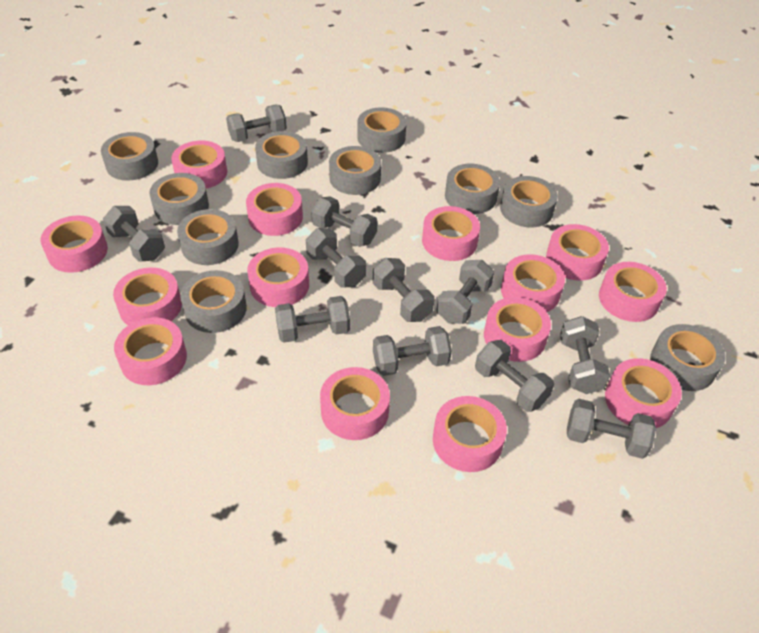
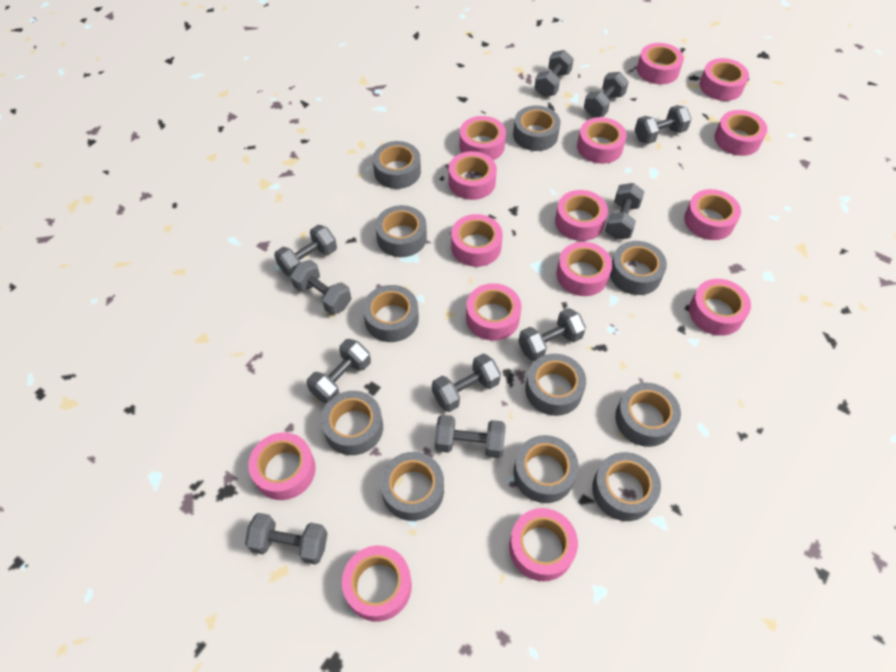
grey tape: 10 -> 11
pink tape: 14 -> 15

